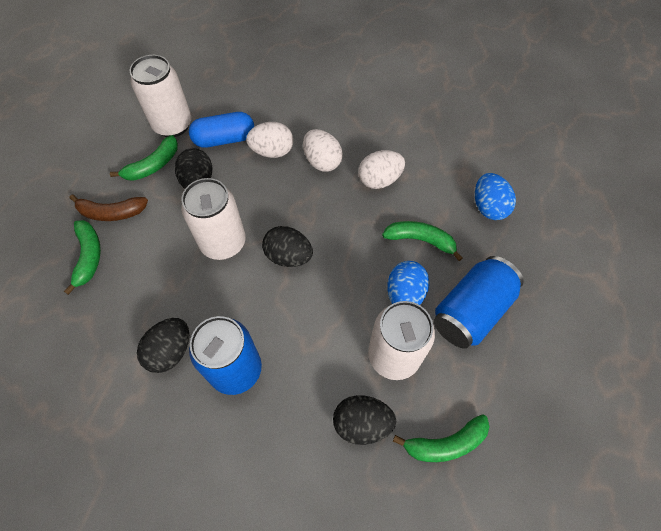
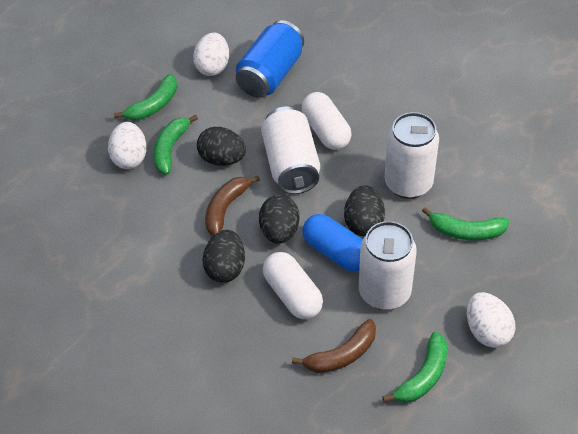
blue can: 2 -> 1
blue egg: 2 -> 0
brown banana: 1 -> 2
white capsule: 0 -> 2

